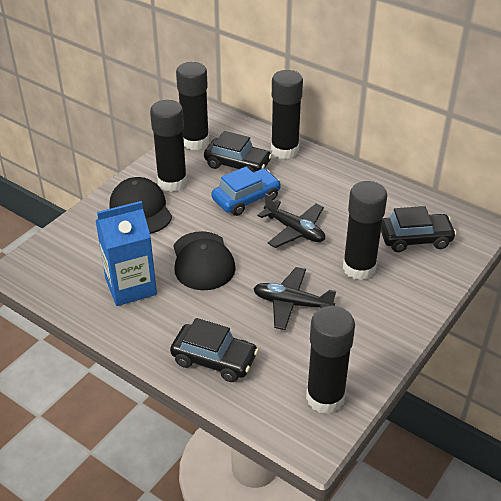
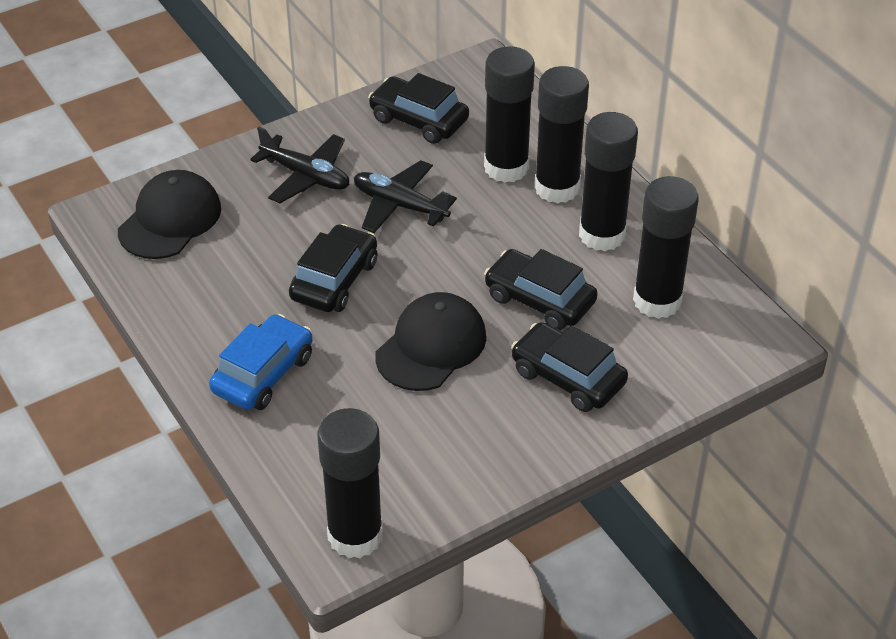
black car: 3 -> 4
blue carton: 1 -> 0

